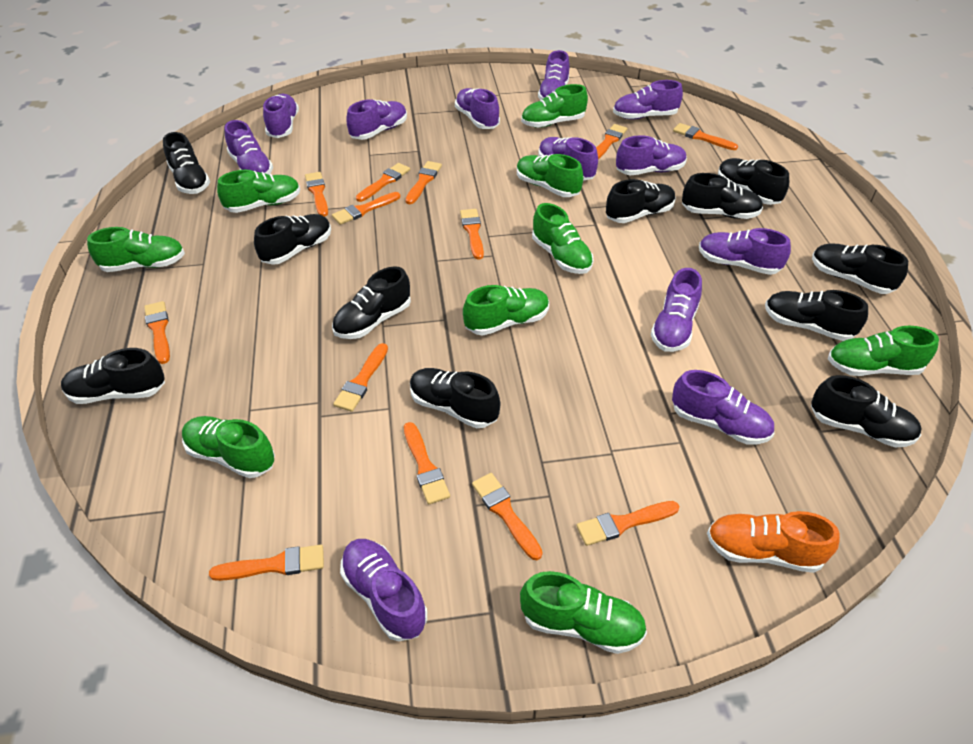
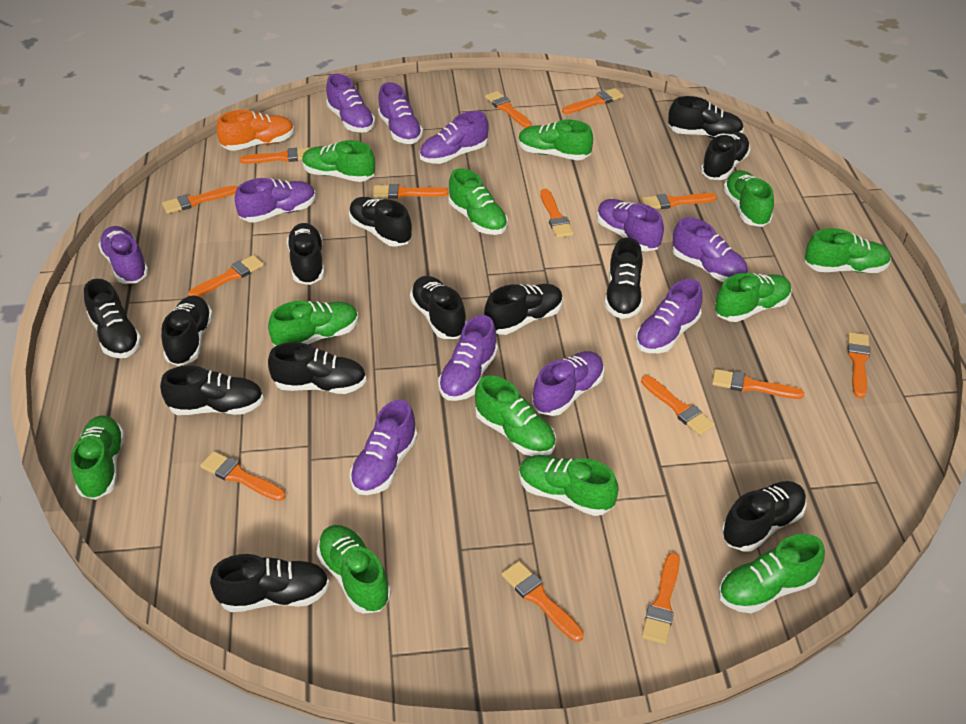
black shoe: 11 -> 13
green shoe: 9 -> 12
orange brush: 13 -> 14
purple shoe: 12 -> 11

